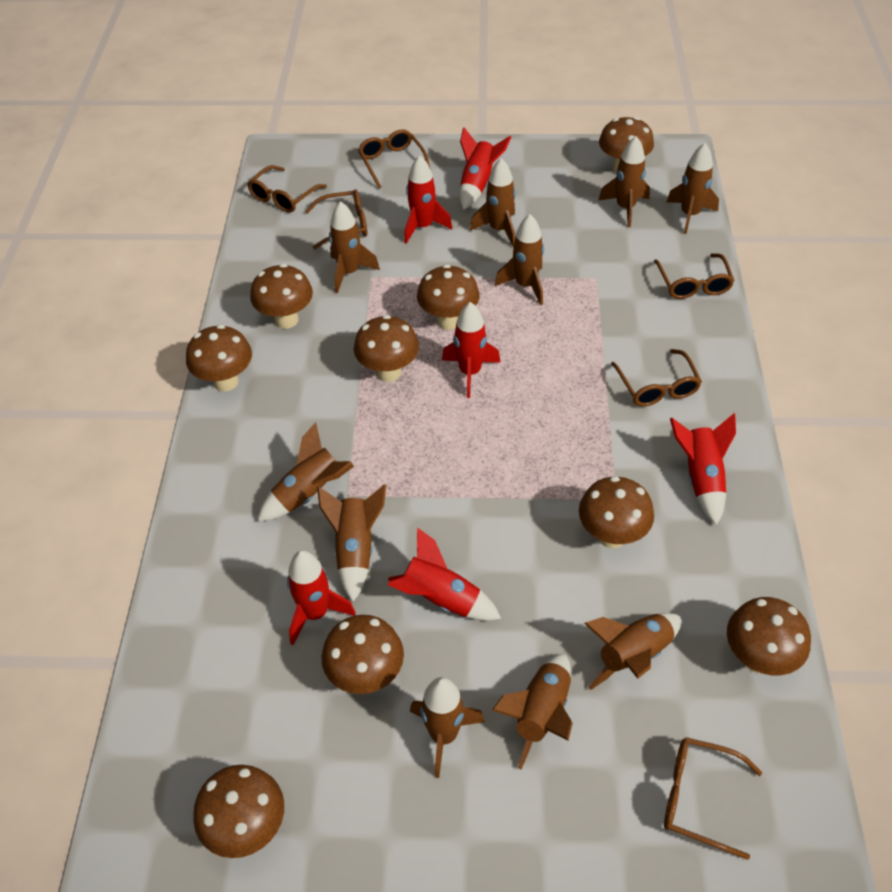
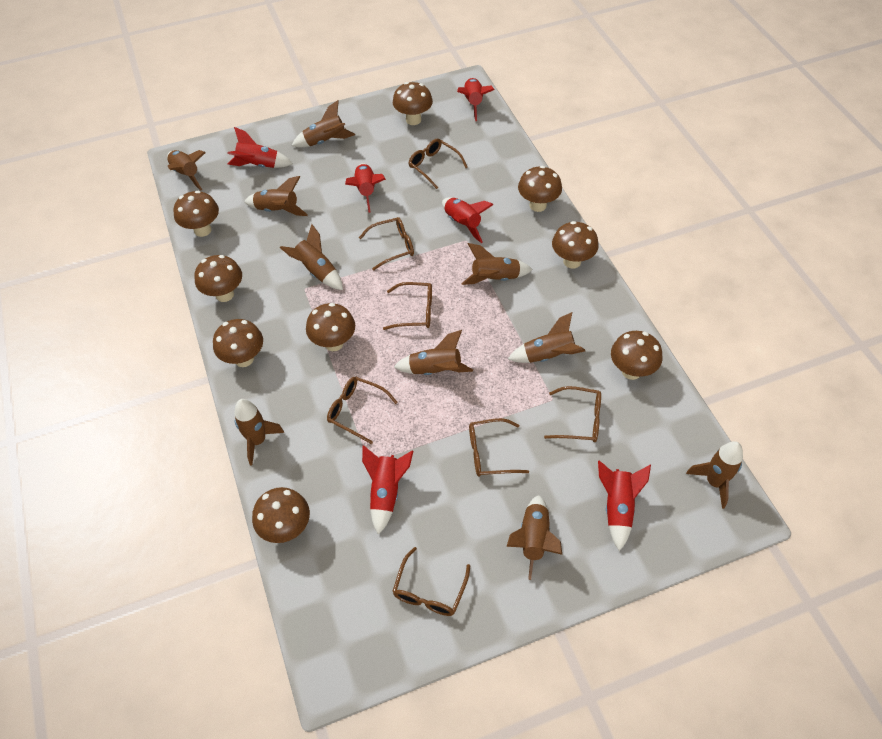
brown glasses: 6 -> 7

